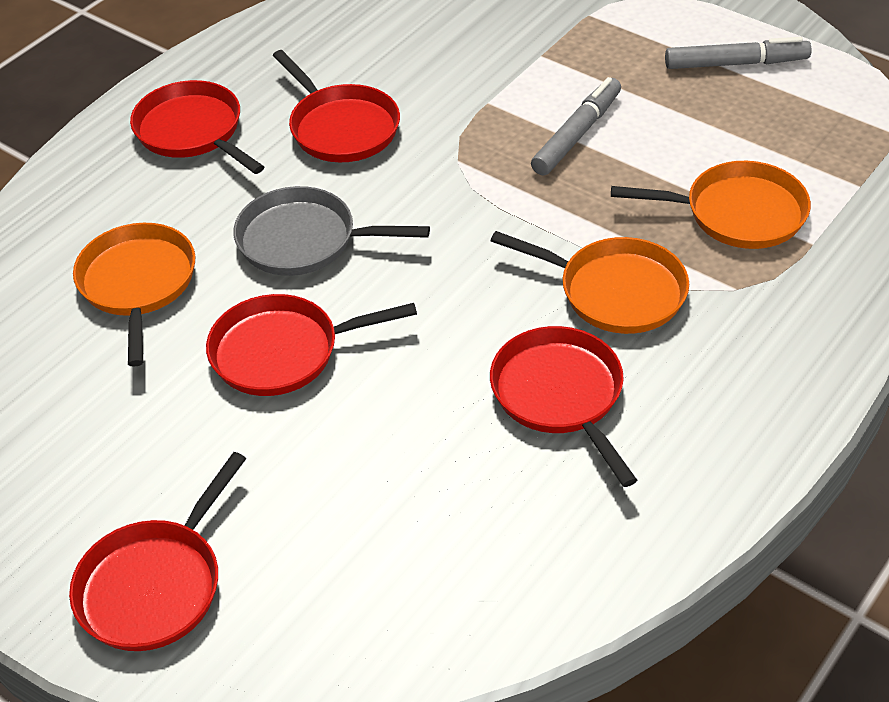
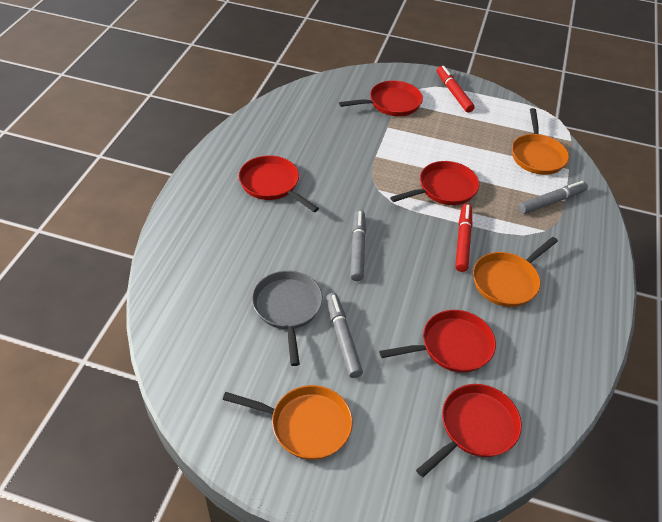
grey marker: 2 -> 3
red marker: 0 -> 2

